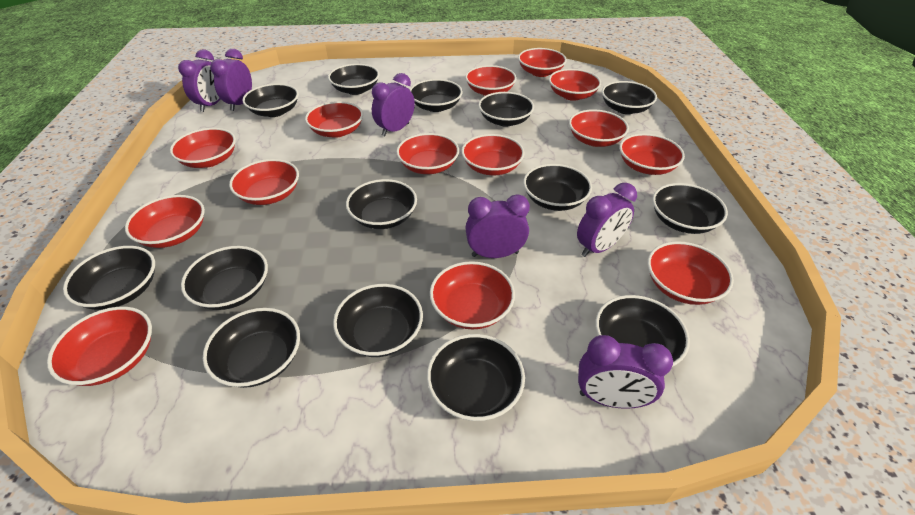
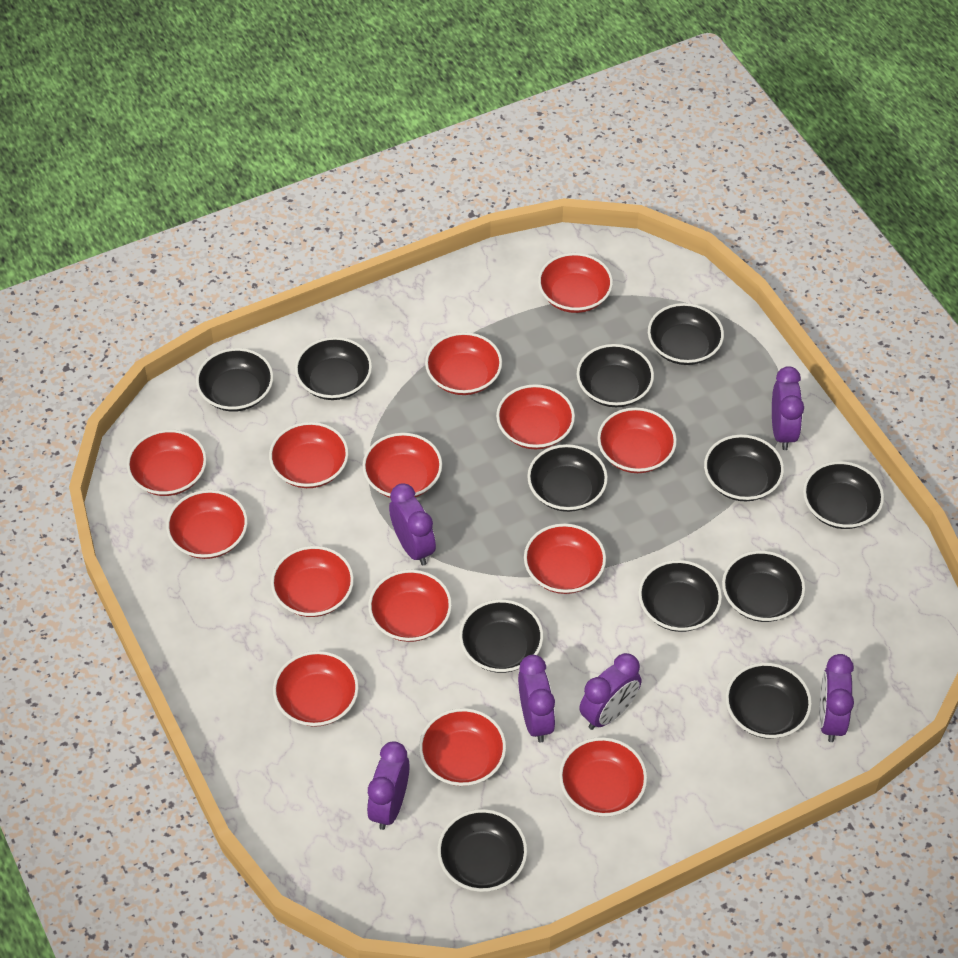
black bowl: 14 -> 12

